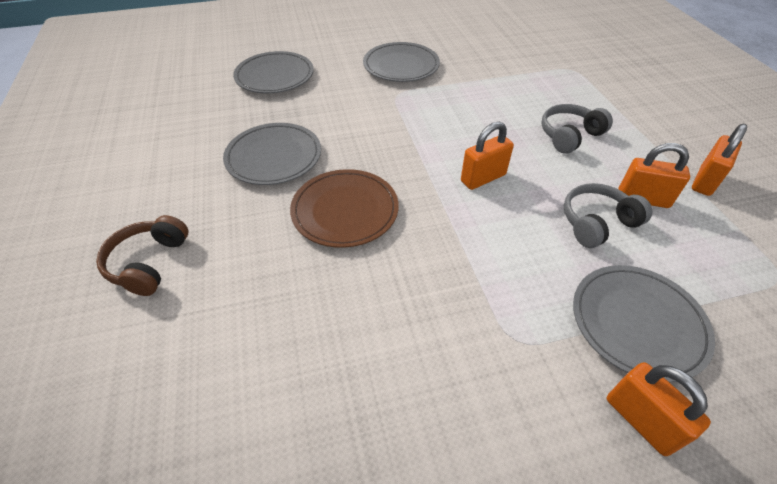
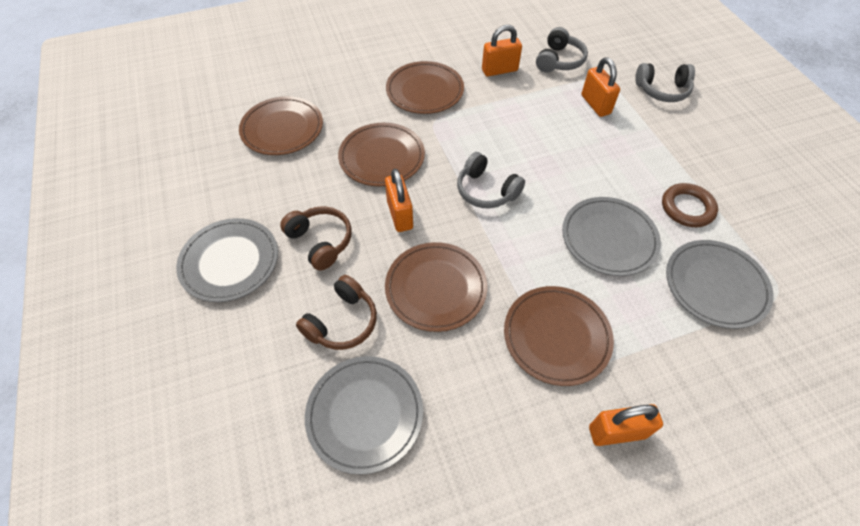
brown headphones: 1 -> 2
brown plate: 1 -> 5
brown ring: 0 -> 1
grey headphones: 2 -> 3

